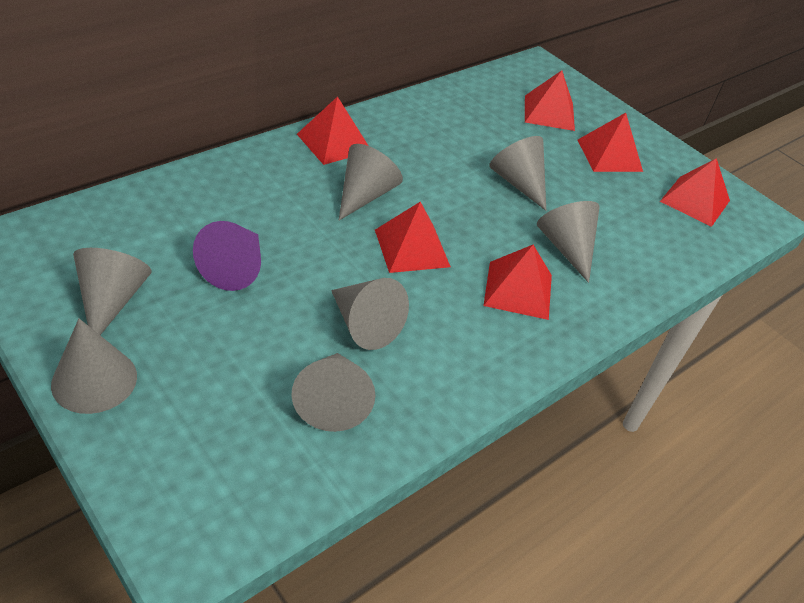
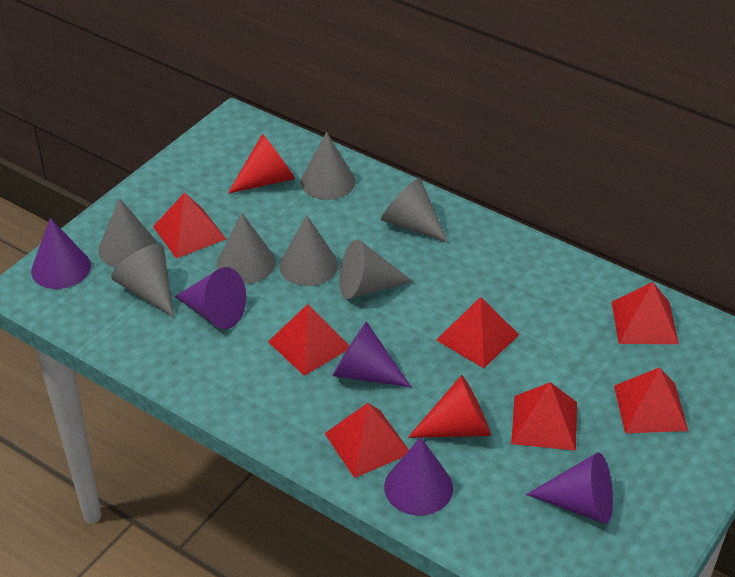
purple cone: 1 -> 5
red cone: 0 -> 2
red pyramid: 6 -> 7

